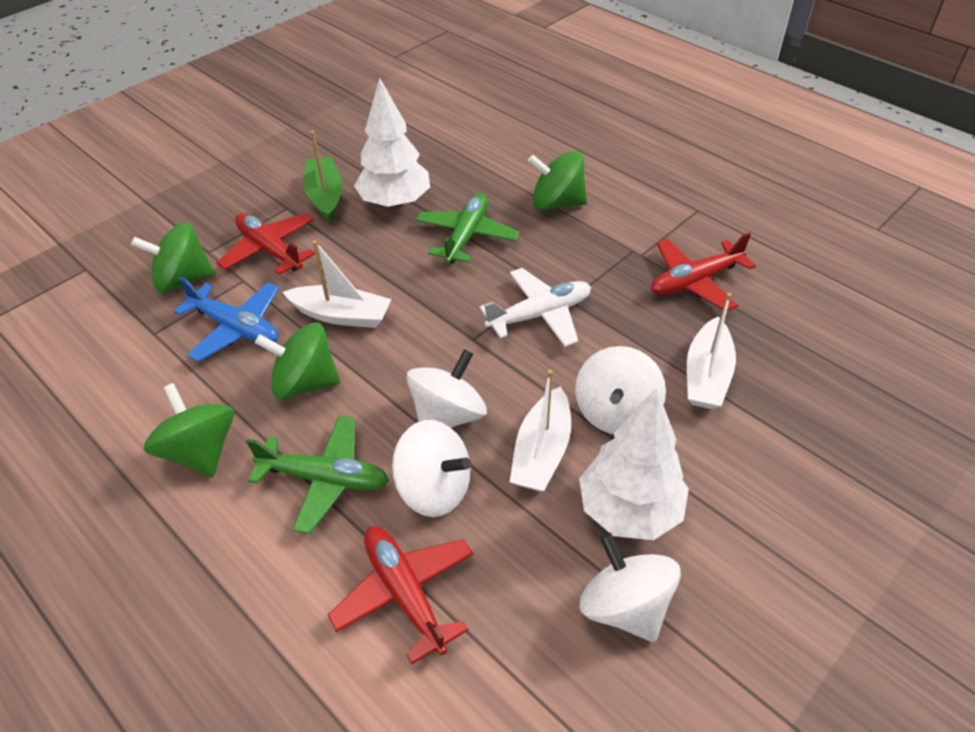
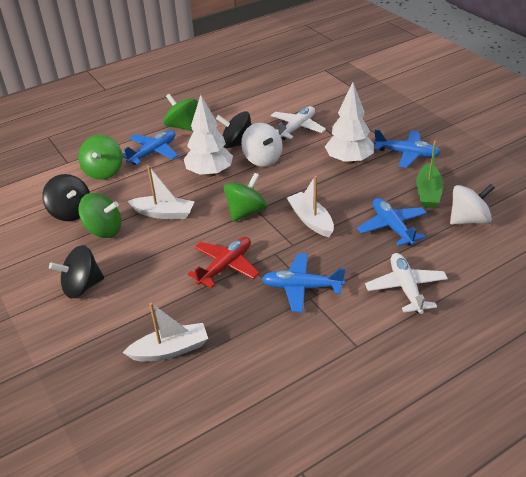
black spinning top: 0 -> 3
blue plane: 1 -> 4
green plane: 2 -> 0
red plane: 3 -> 1
white plane: 1 -> 2
white spinning top: 4 -> 2

